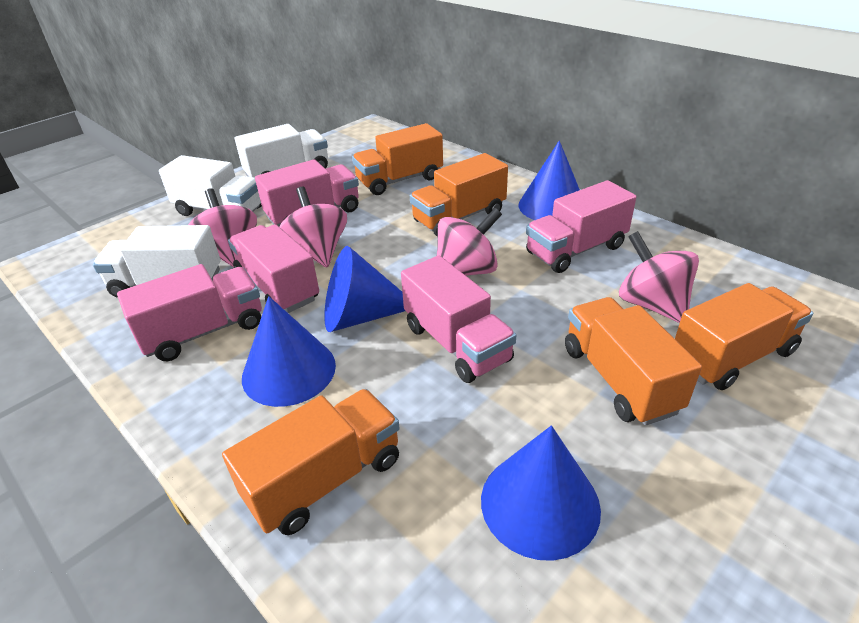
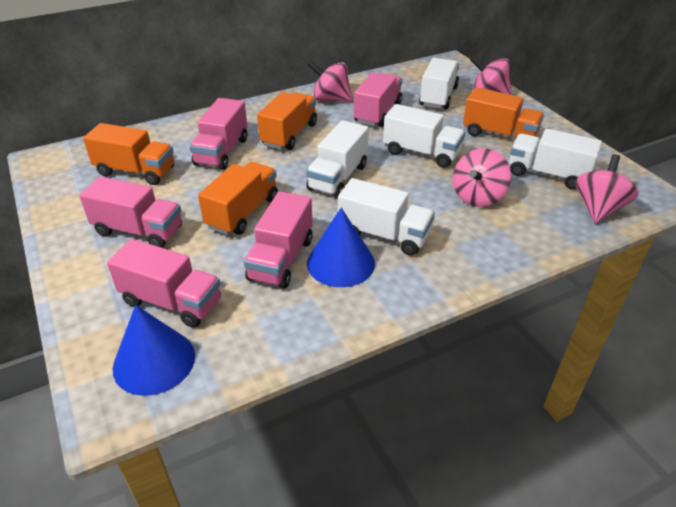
blue cone: 4 -> 2
orange truck: 5 -> 4
white truck: 3 -> 5

